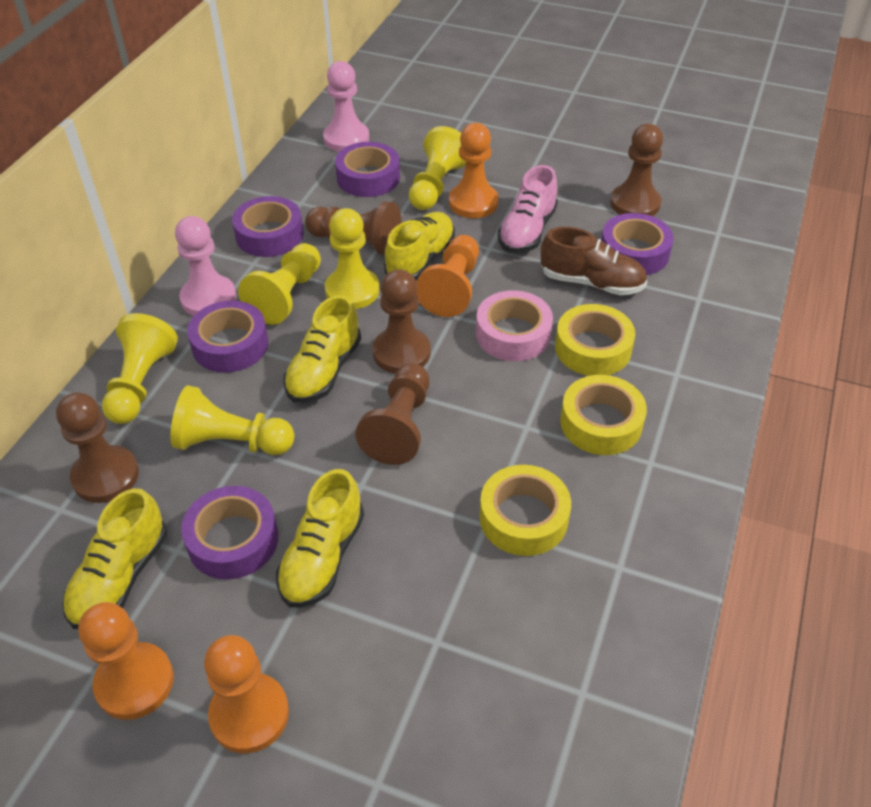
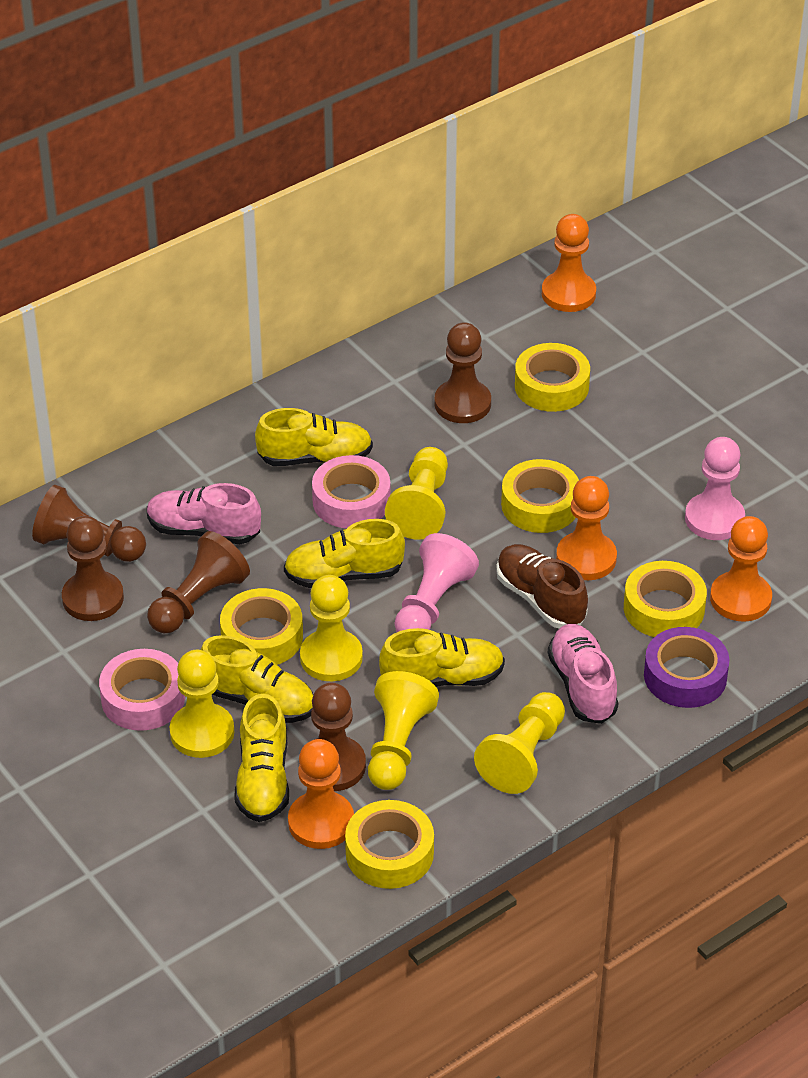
pink shoe: 1 -> 2
pink tape: 1 -> 2
purple tape: 5 -> 1
yellow shoe: 4 -> 5
yellow tape: 3 -> 5

